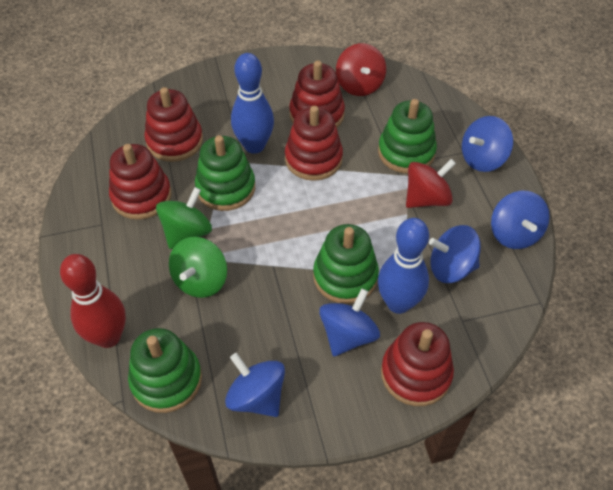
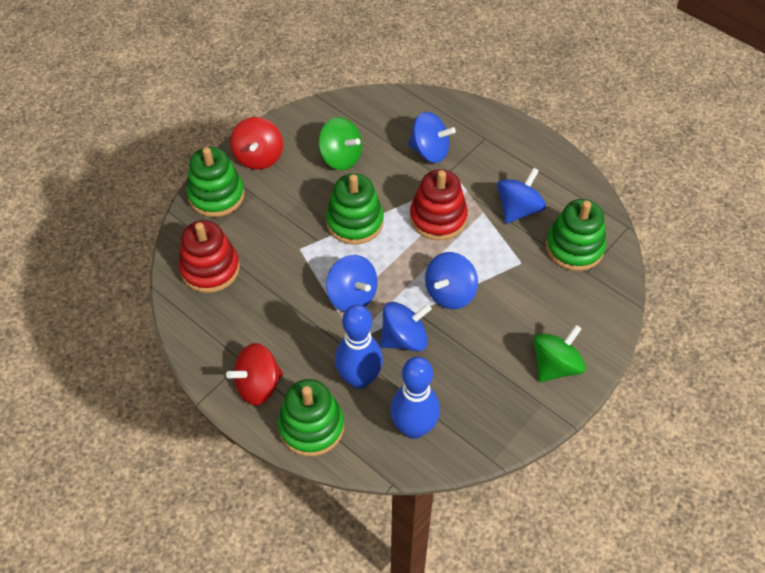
red bowling pin: 1 -> 0
red stacking toy: 5 -> 2

